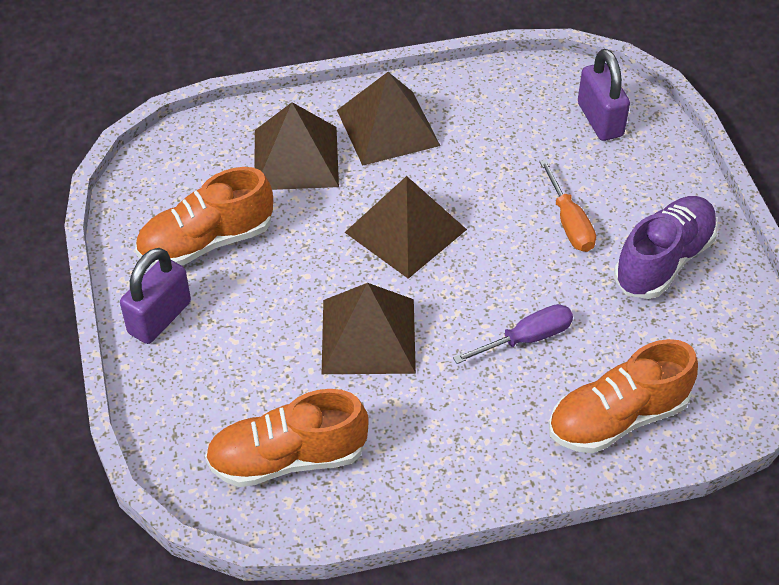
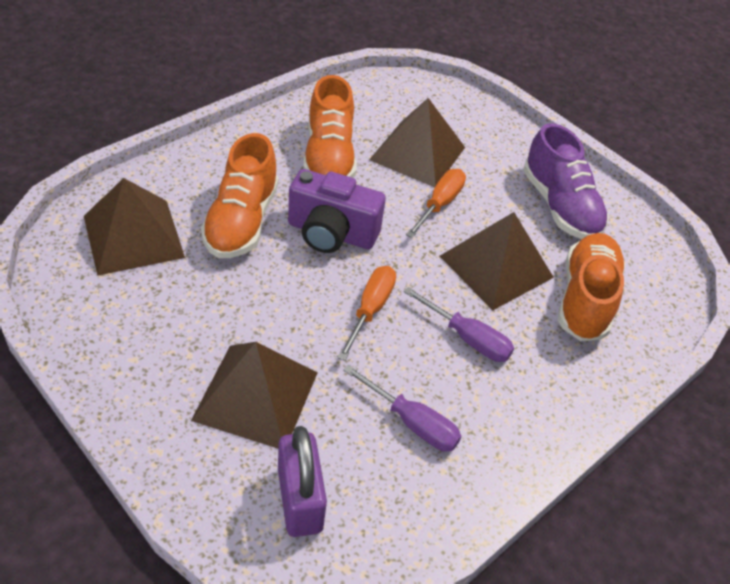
orange screwdriver: 1 -> 2
purple camera: 0 -> 1
purple padlock: 2 -> 1
purple screwdriver: 1 -> 2

